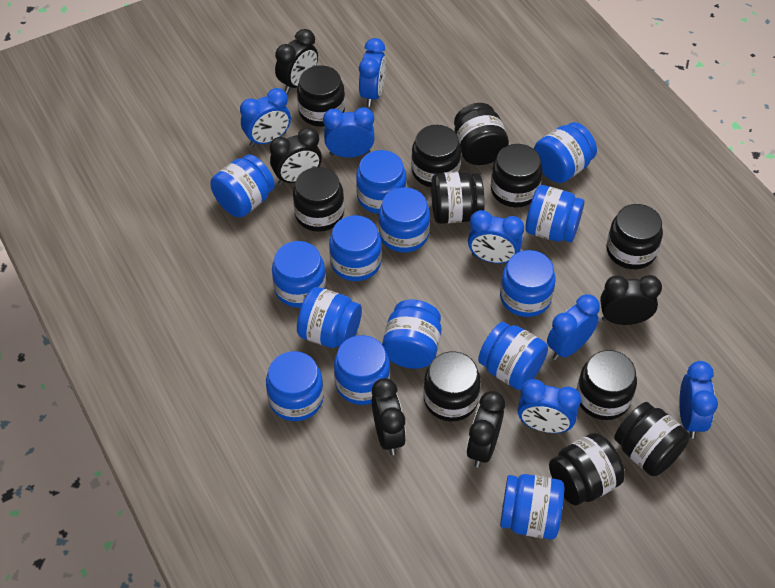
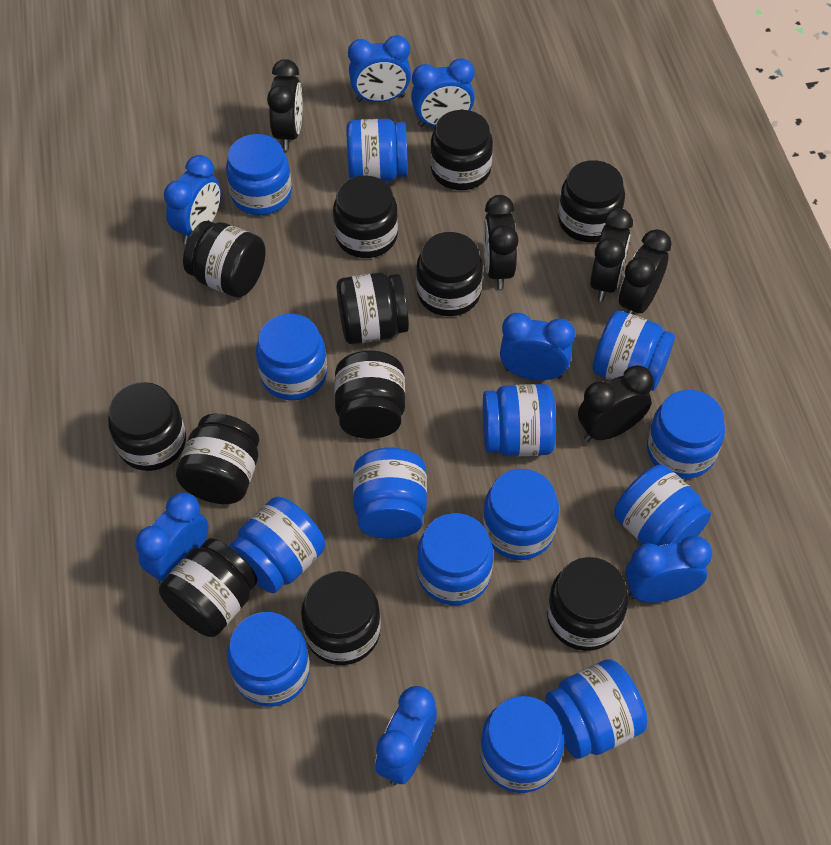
black jar: 11 -> 12

